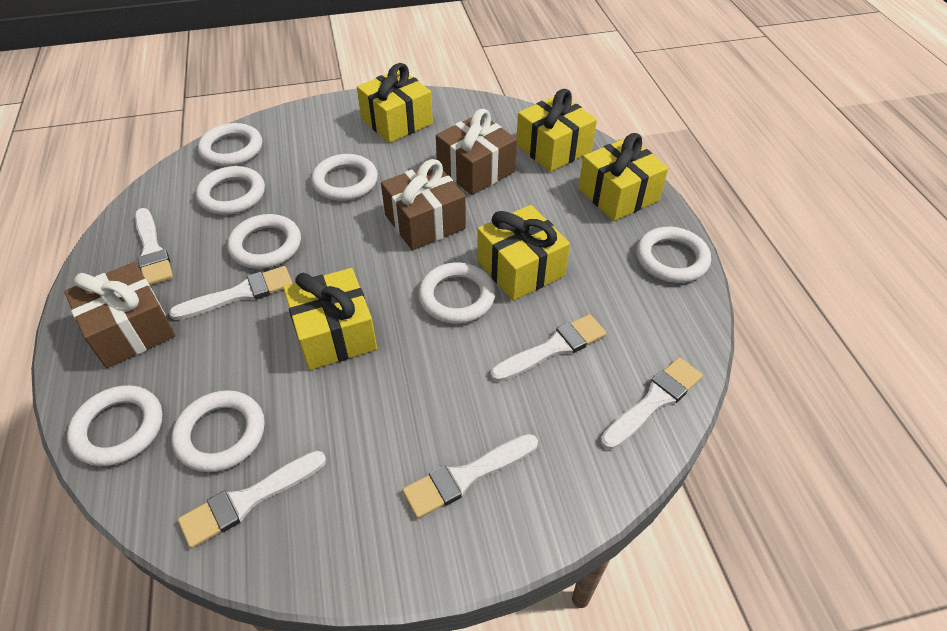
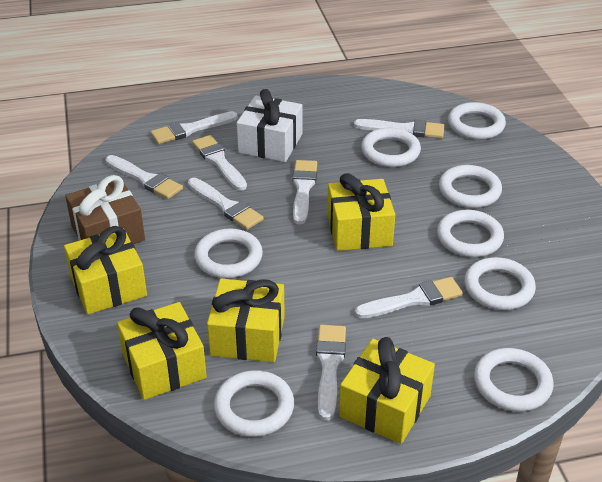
brown gift: 3 -> 1
white brush: 6 -> 8
white gift: 0 -> 1

